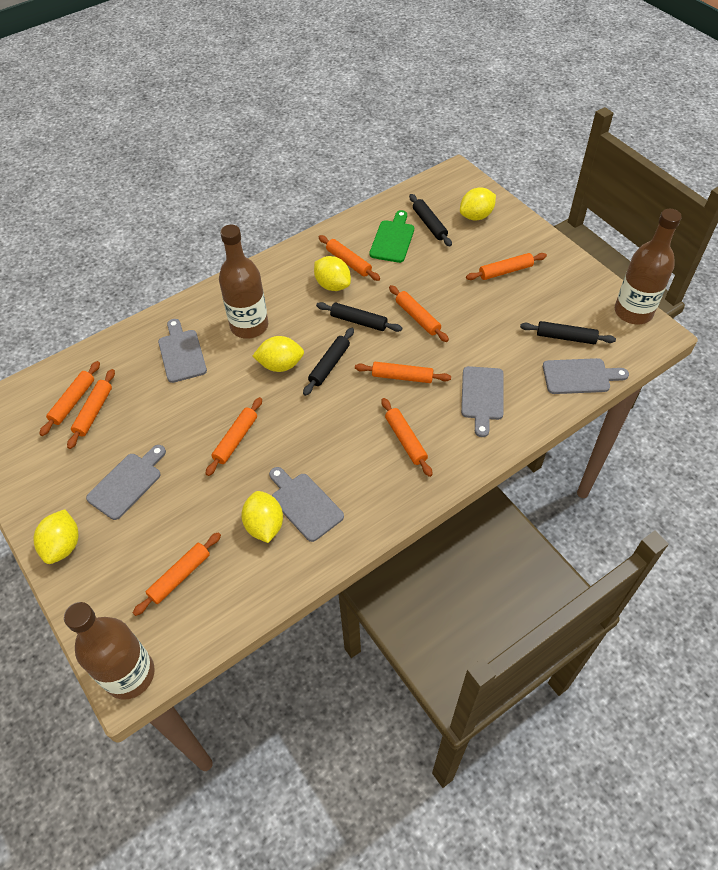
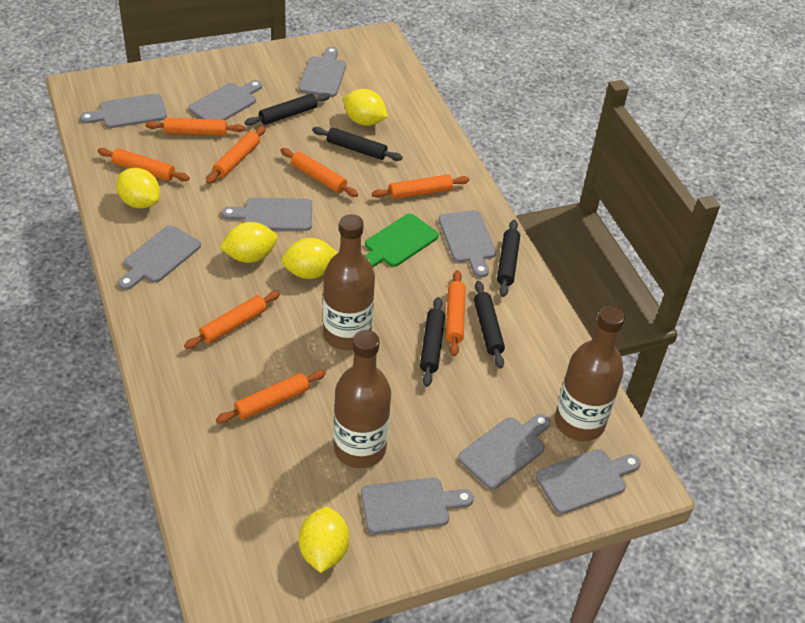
black rolling pin: 4 -> 5
grey cutting board: 5 -> 9
orange rolling pin: 9 -> 8

